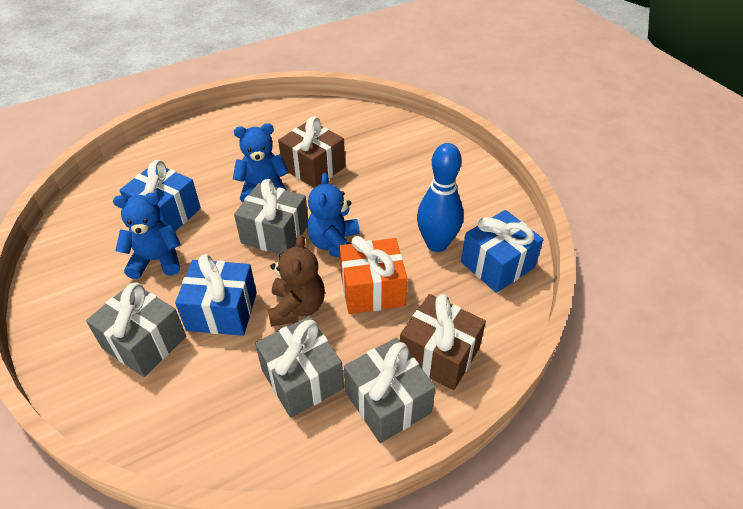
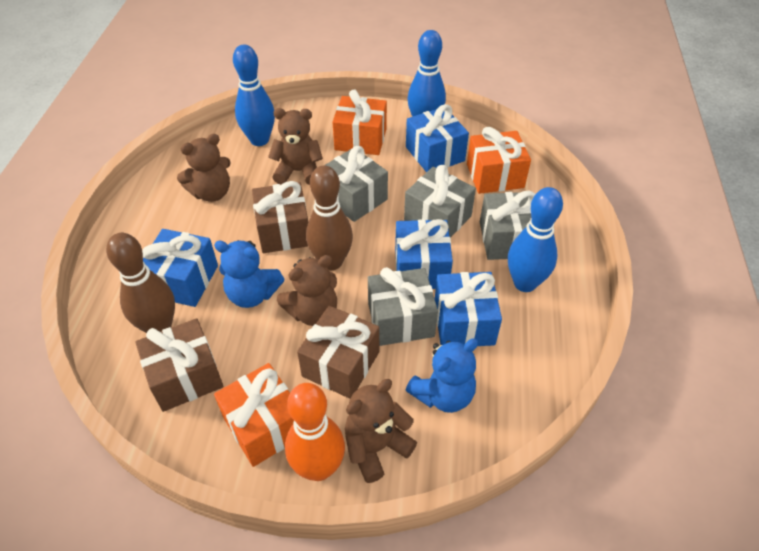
blue bowling pin: 1 -> 3
blue gift: 3 -> 4
blue teddy bear: 3 -> 2
brown bowling pin: 0 -> 2
brown gift: 2 -> 3
brown teddy bear: 1 -> 4
orange bowling pin: 0 -> 1
orange gift: 1 -> 3

